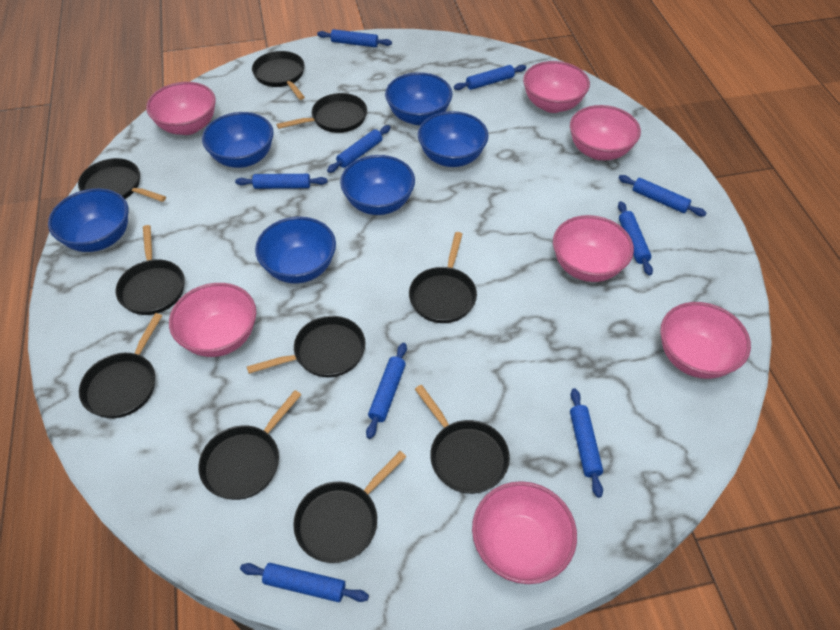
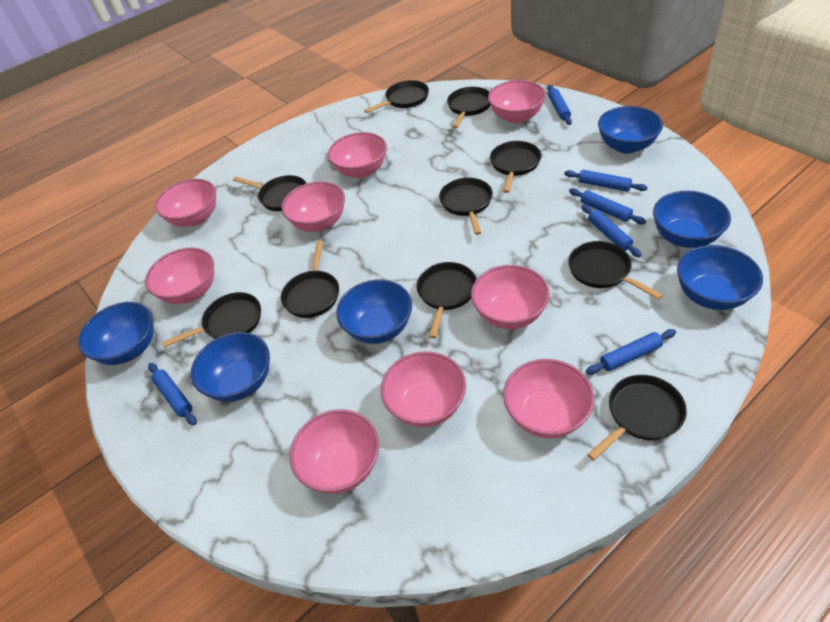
blue rolling pin: 9 -> 6
pink bowl: 7 -> 9

